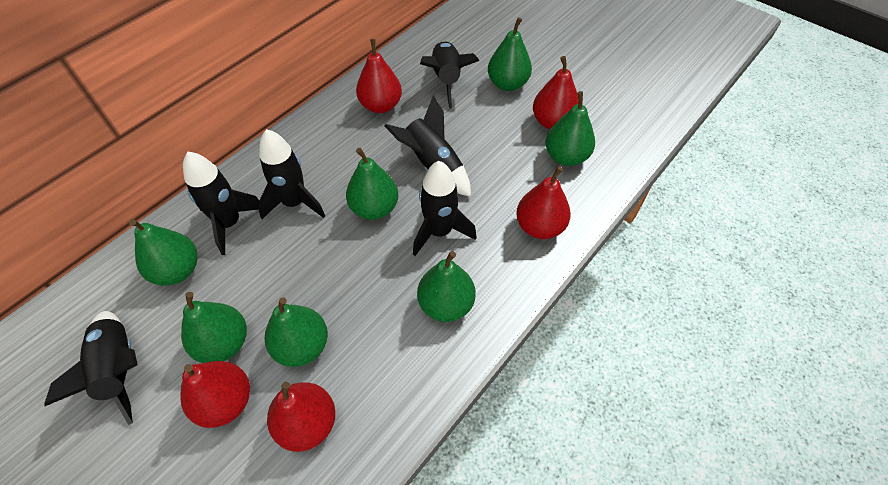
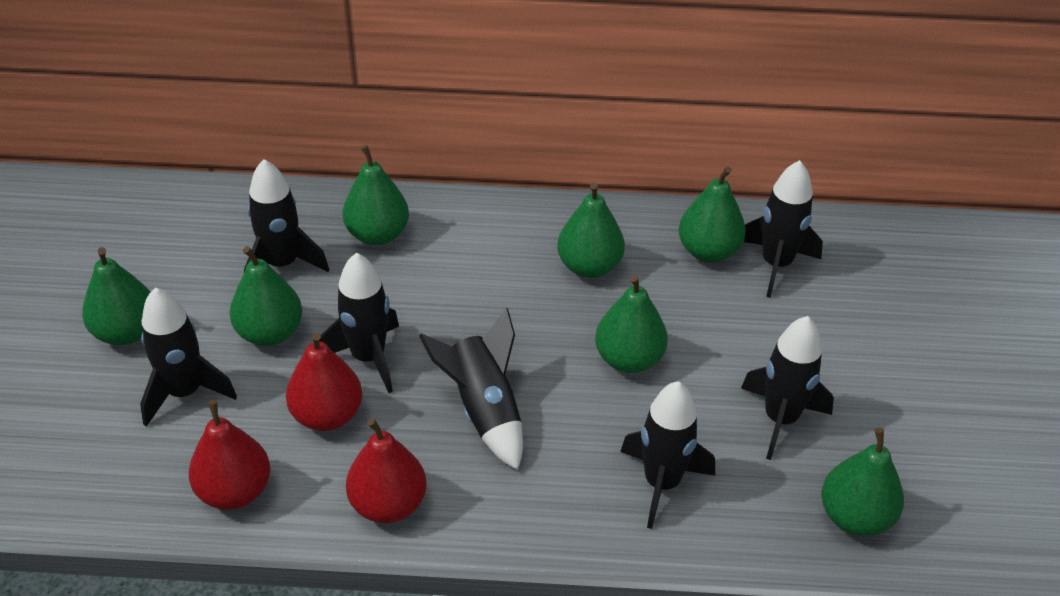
black rocket: 6 -> 7
red pear: 5 -> 3

